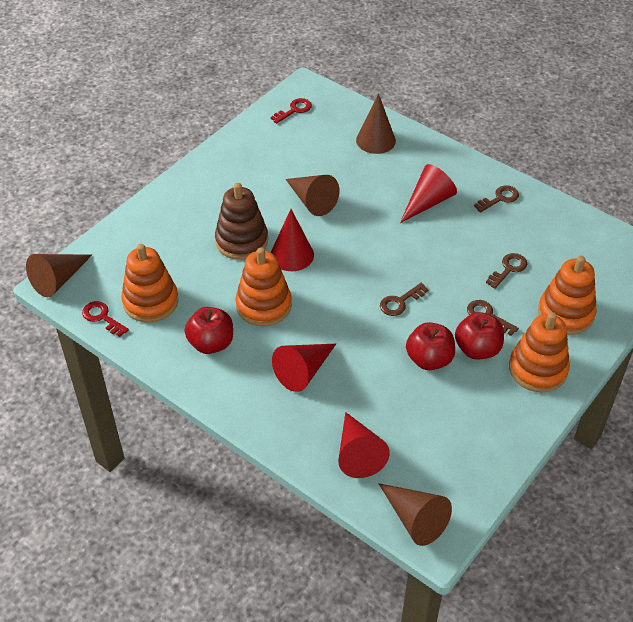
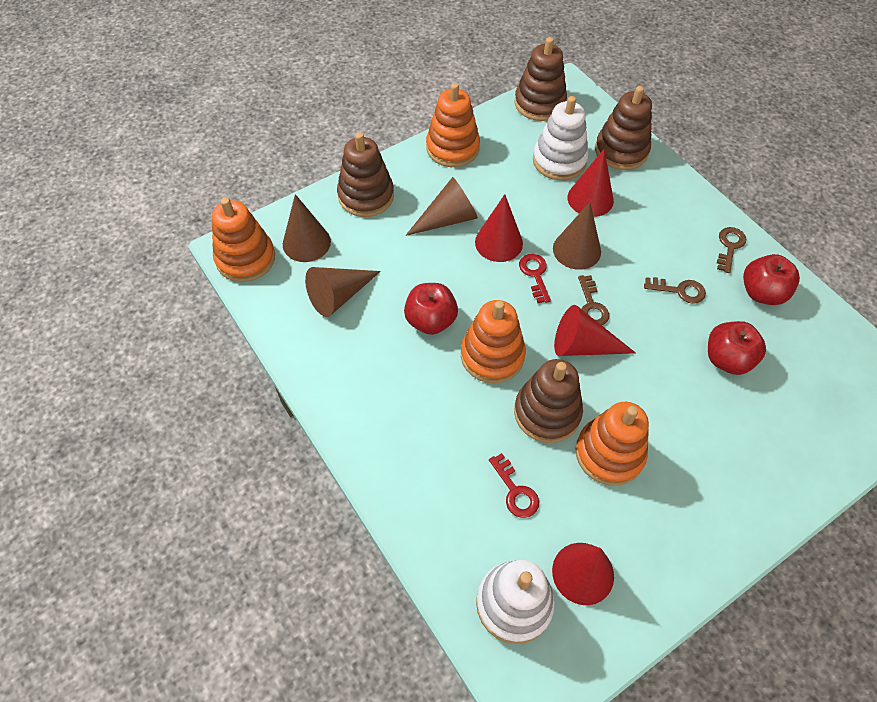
brown key: 4 -> 3
brown stacking toy: 1 -> 4
white stacking toy: 0 -> 2

